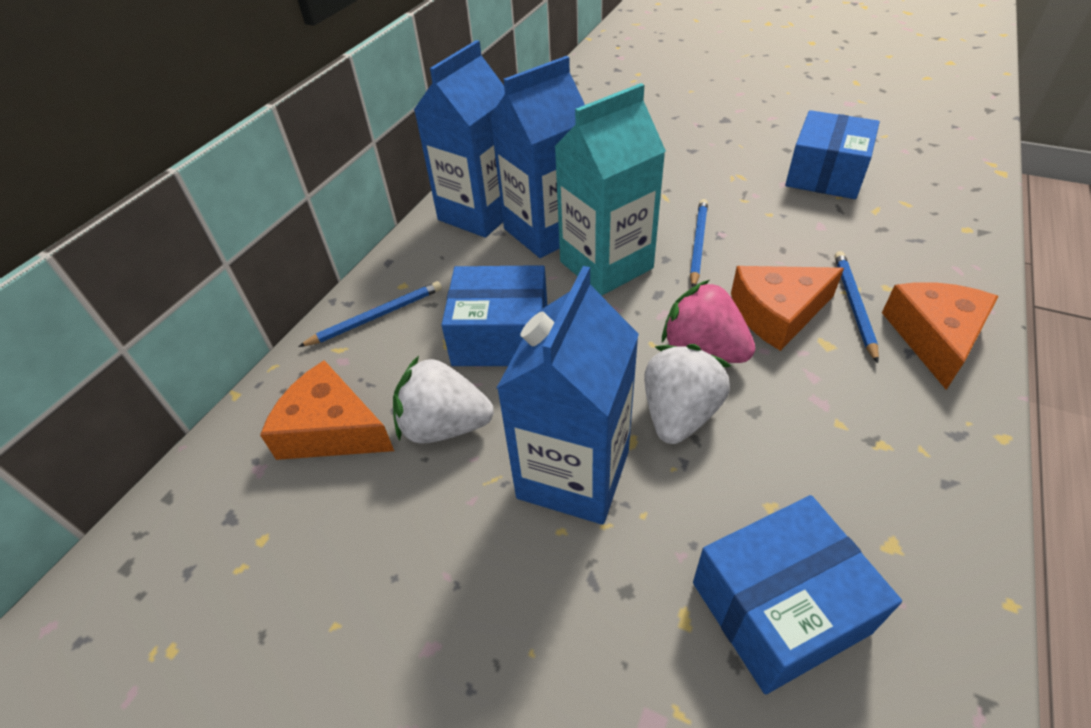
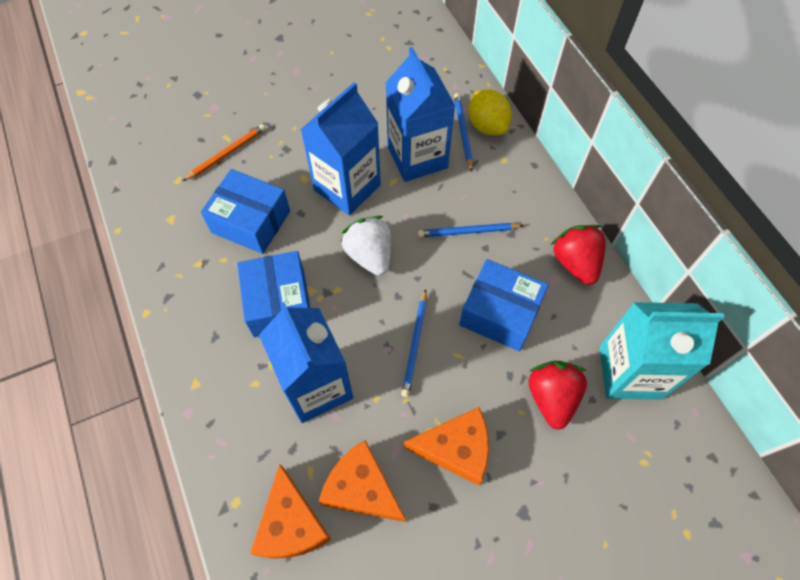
orange pencil: 0 -> 1
pink strawberry: 1 -> 0
red strawberry: 0 -> 2
white strawberry: 2 -> 1
yellow lemon: 0 -> 1

